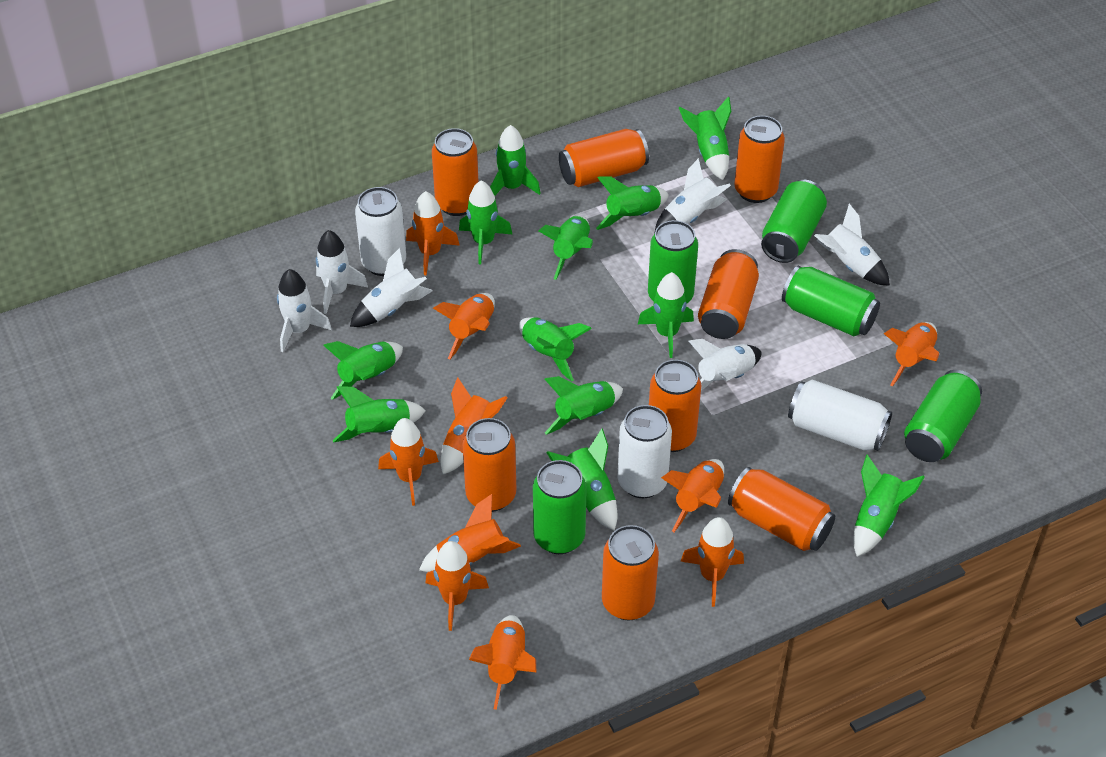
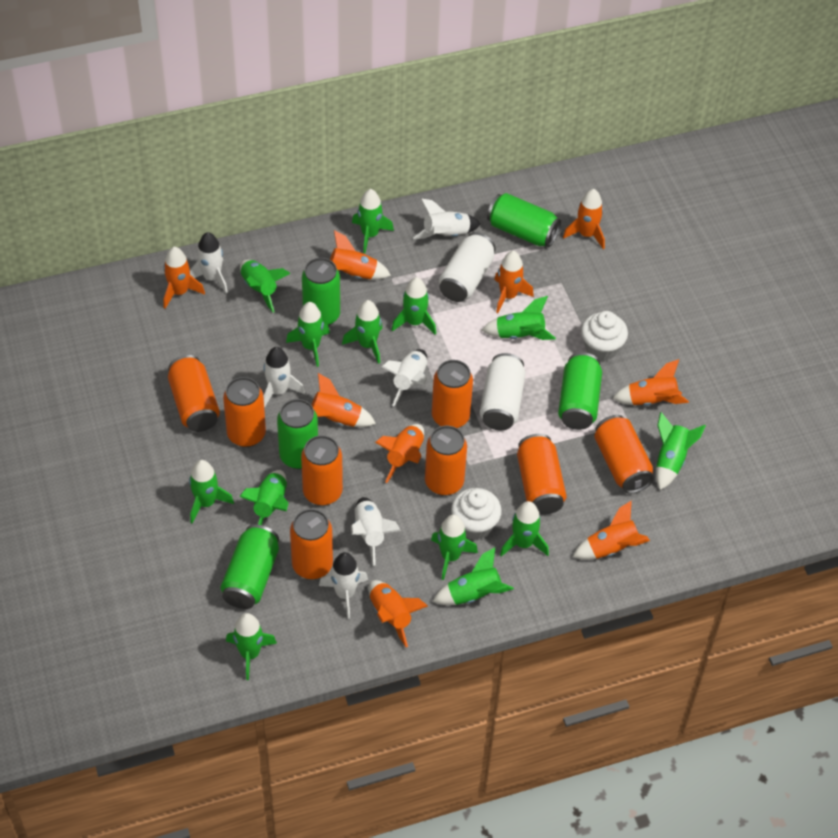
green rocket: 12 -> 13
orange rocket: 10 -> 9
white can: 3 -> 2
white cupcake: 0 -> 2

